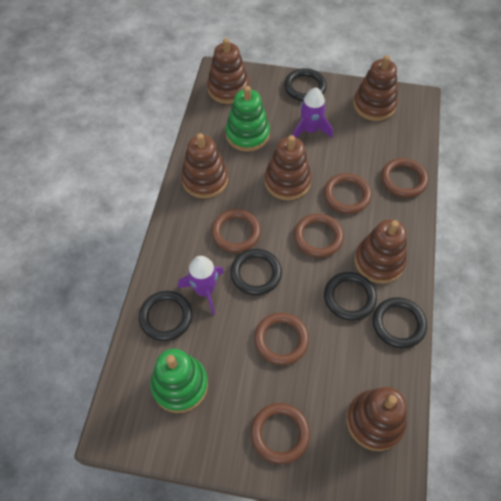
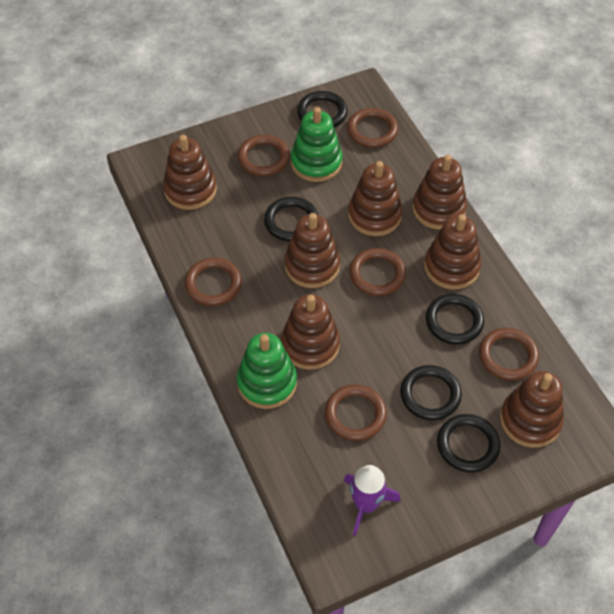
brown stacking toy: 6 -> 7
purple rocket: 2 -> 1

